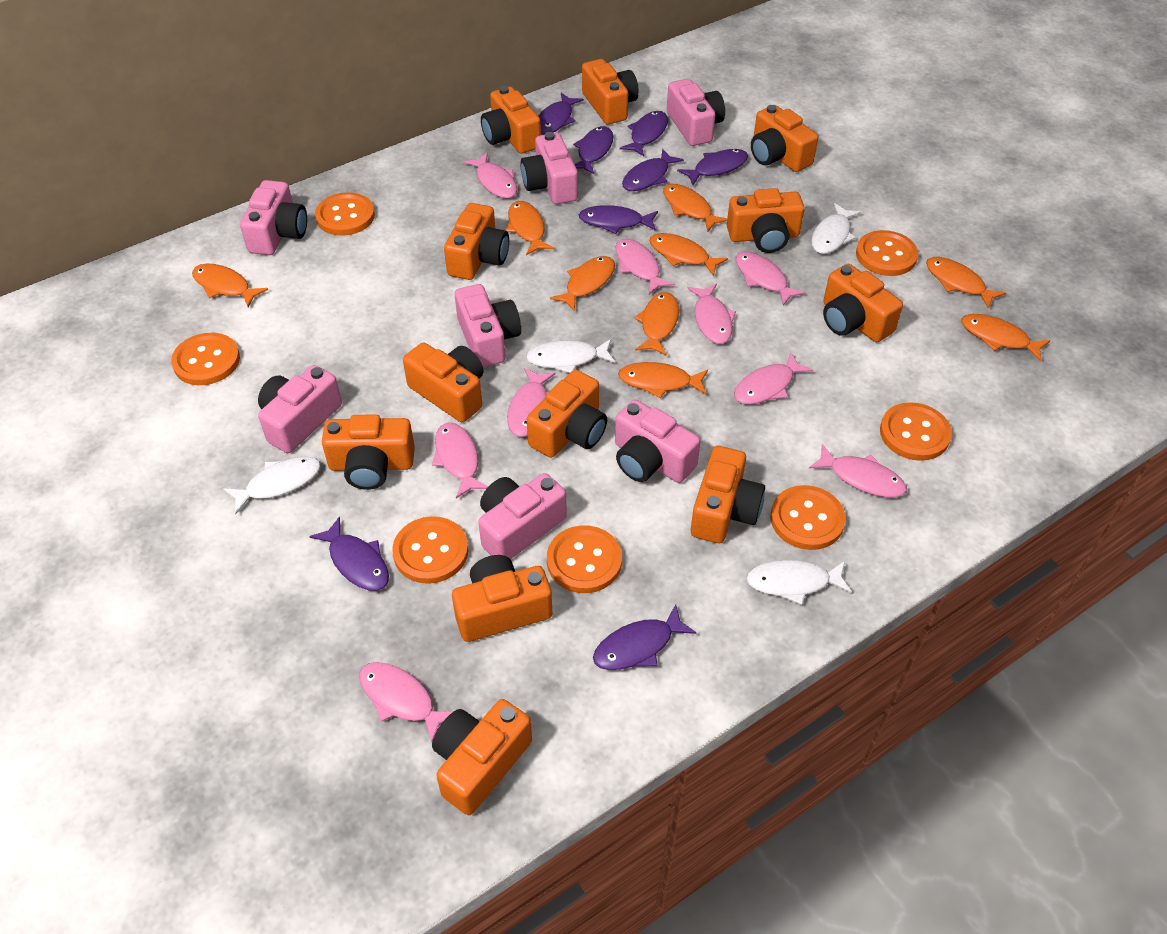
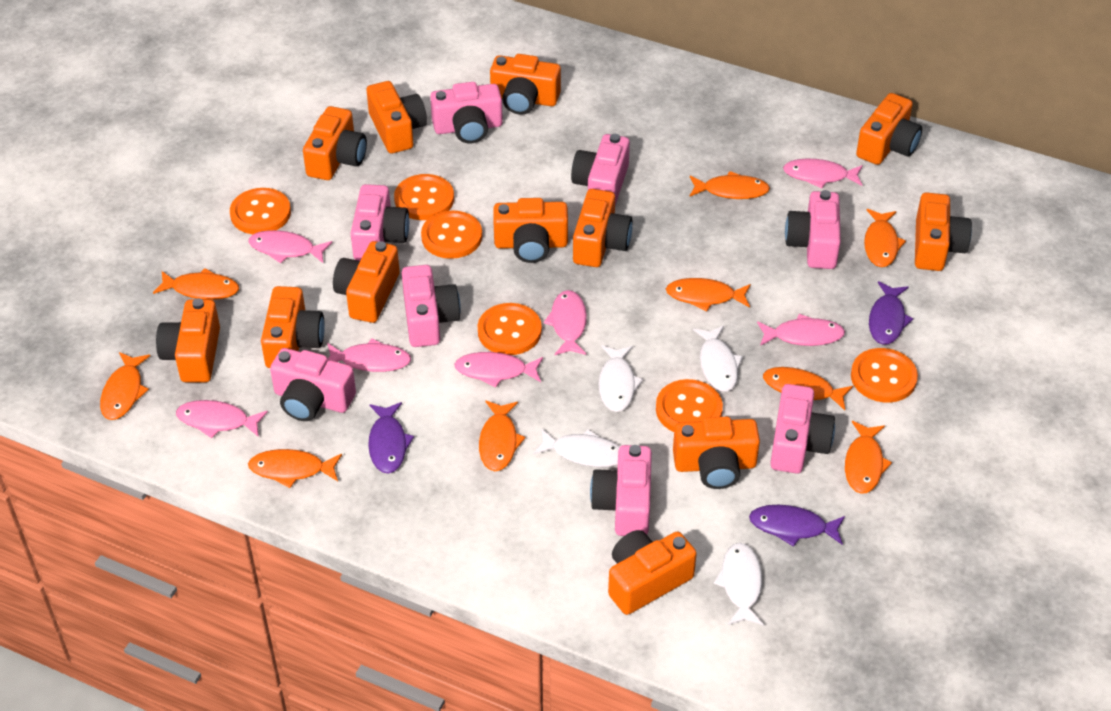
orange button: 7 -> 6
pink camera: 7 -> 8
pink fish: 9 -> 7
purple fish: 8 -> 3

